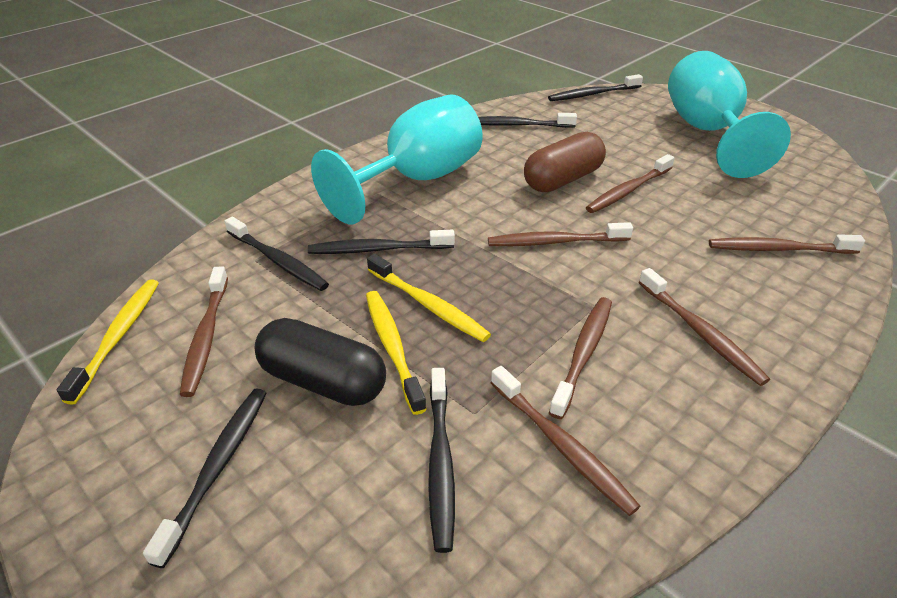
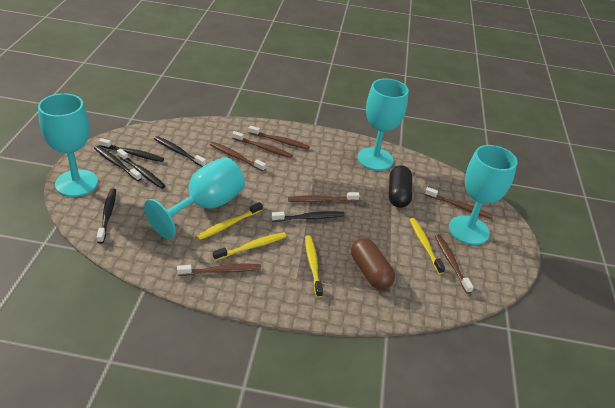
turquoise goblet: 2 -> 4
yellow toothbrush: 3 -> 4

